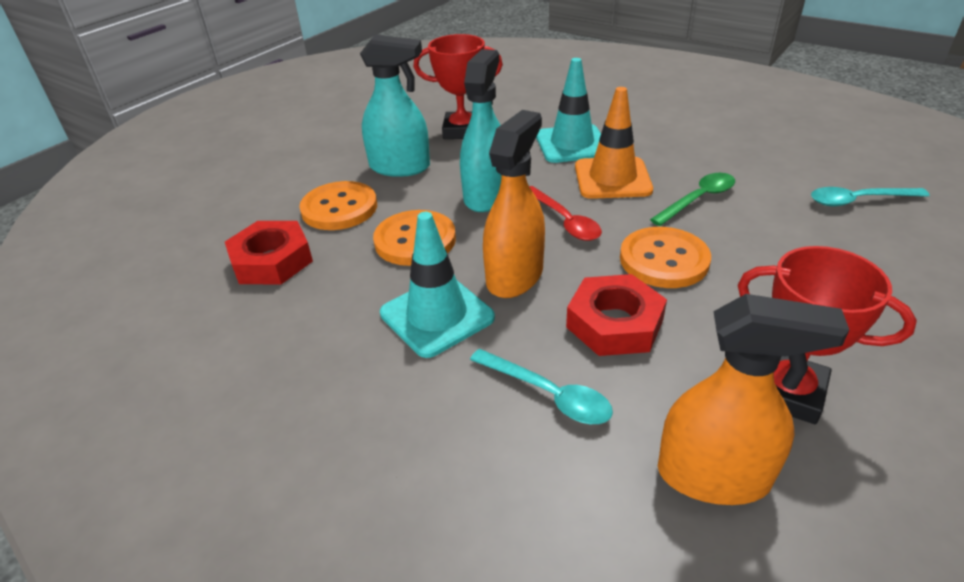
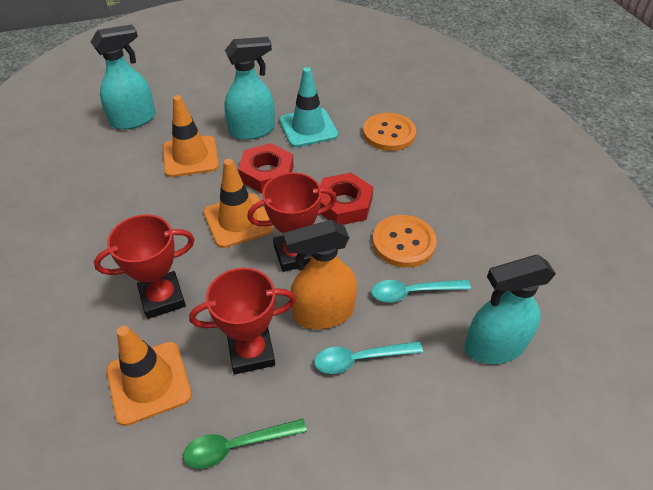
orange button: 3 -> 2
orange spray bottle: 2 -> 1
orange traffic cone: 1 -> 3
red spoon: 1 -> 0
red trophy: 2 -> 3
turquoise spray bottle: 2 -> 3
turquoise traffic cone: 2 -> 1

